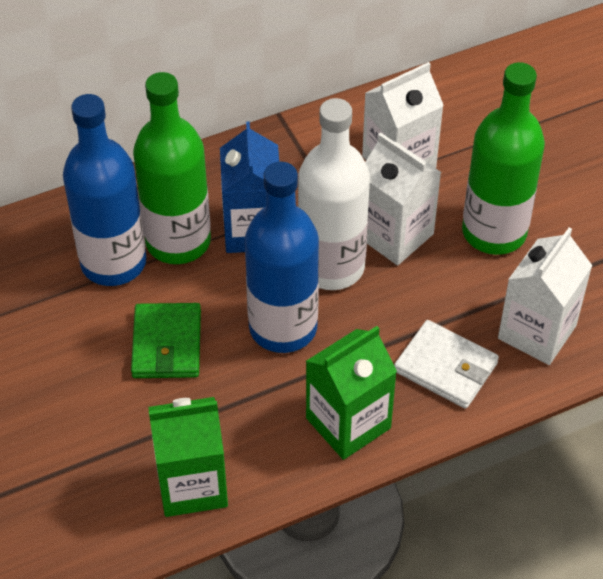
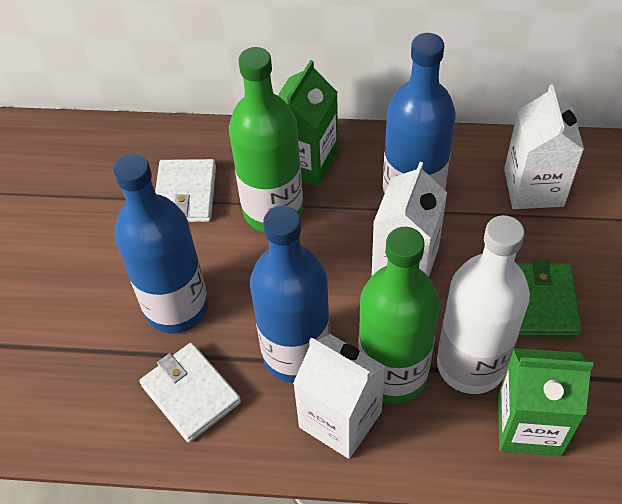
blue bottle: 2 -> 3
blue carton: 1 -> 0
white wallet: 1 -> 2

